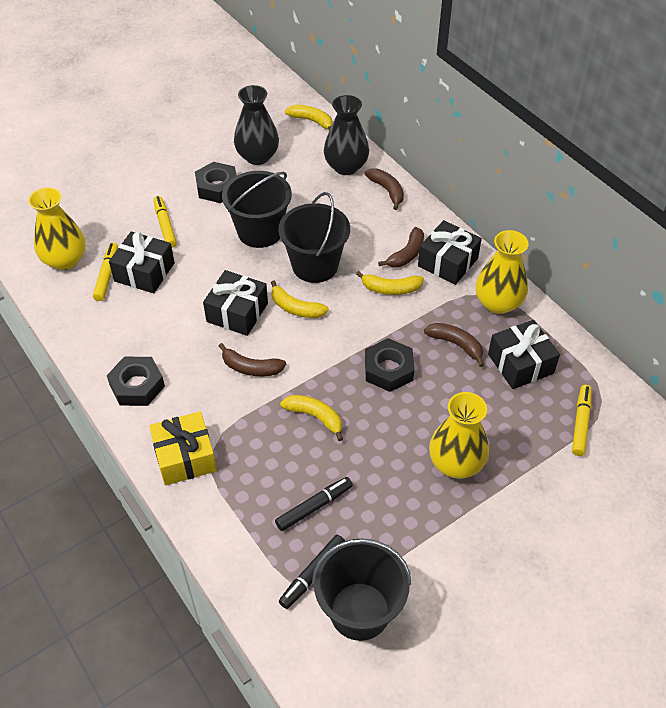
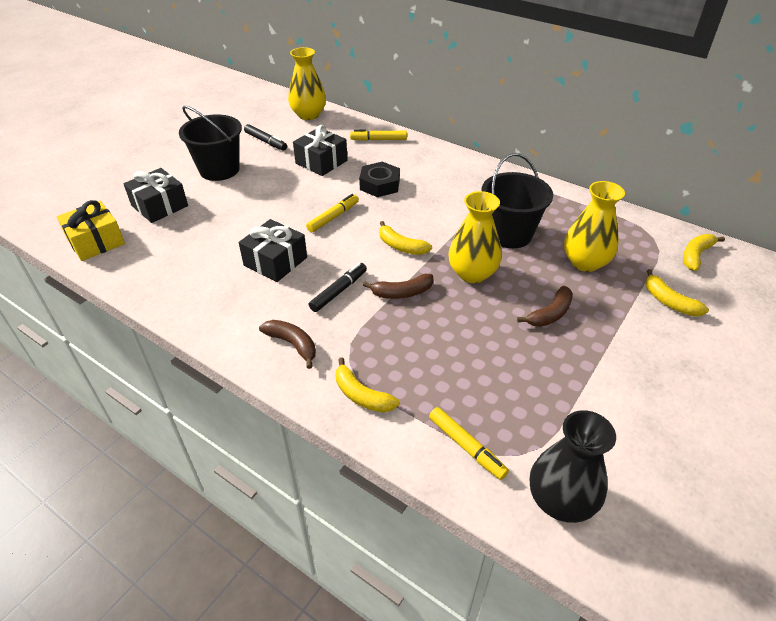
black bucket: 3 -> 2
black gift: 4 -> 3
black nut: 3 -> 1
black vase: 2 -> 1
brown banana: 4 -> 3

